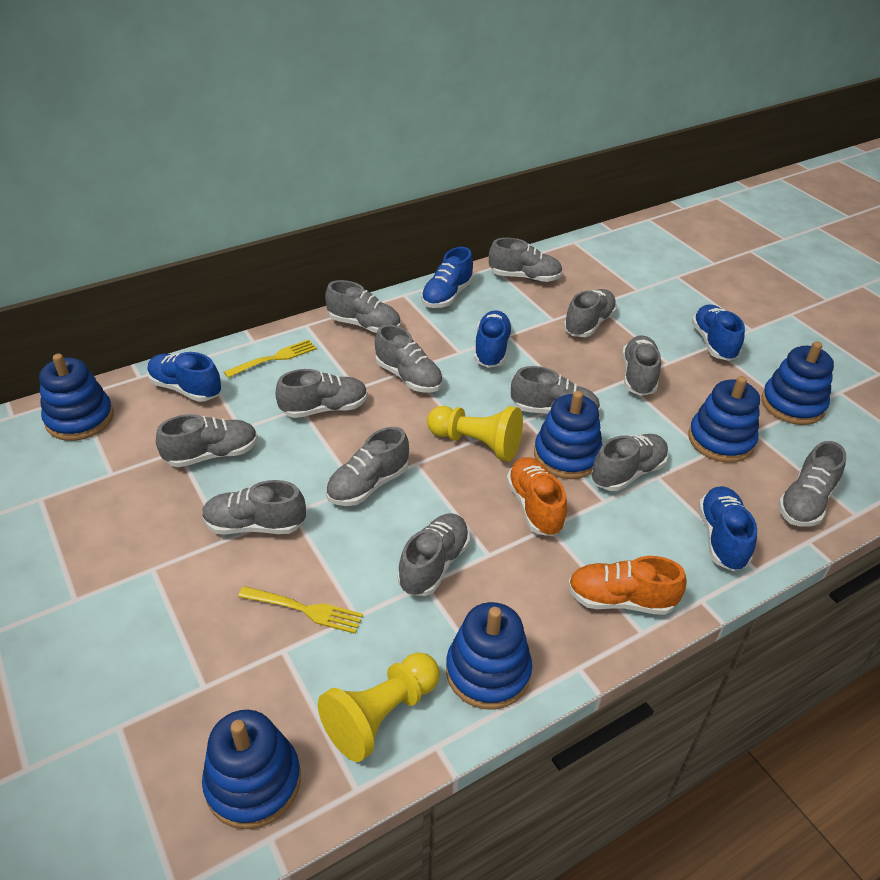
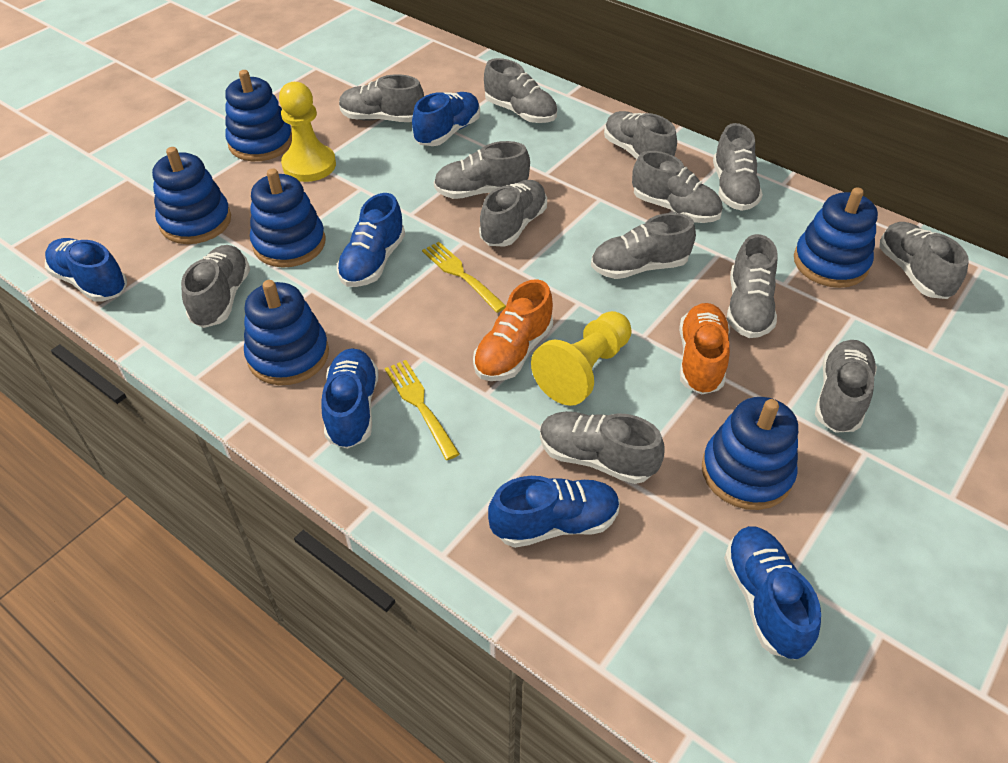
blue shoe: 5 -> 6

